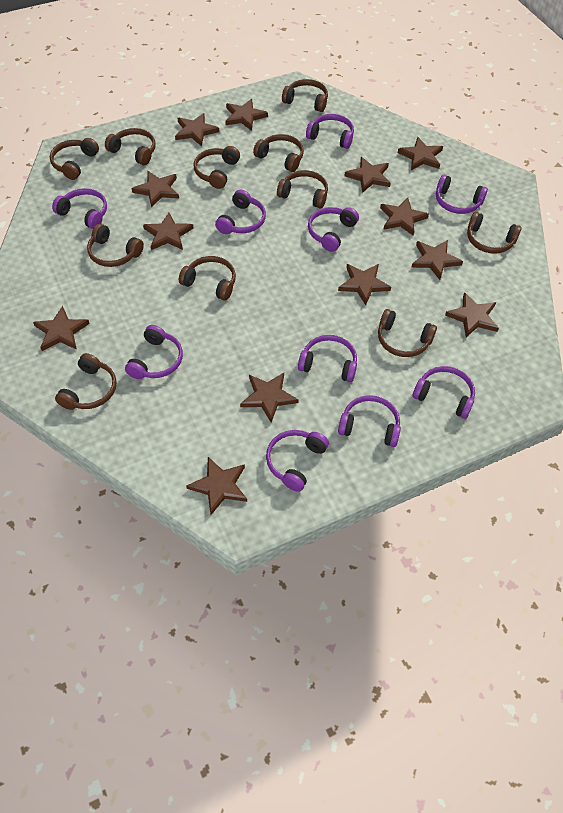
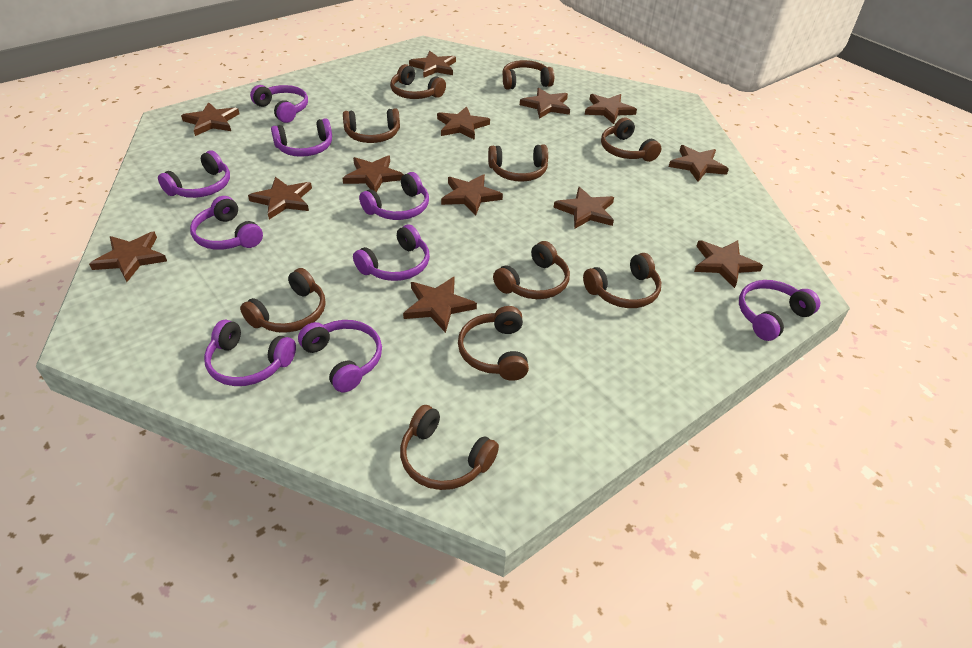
brown headphones: 11 -> 10
purple headphones: 10 -> 9

